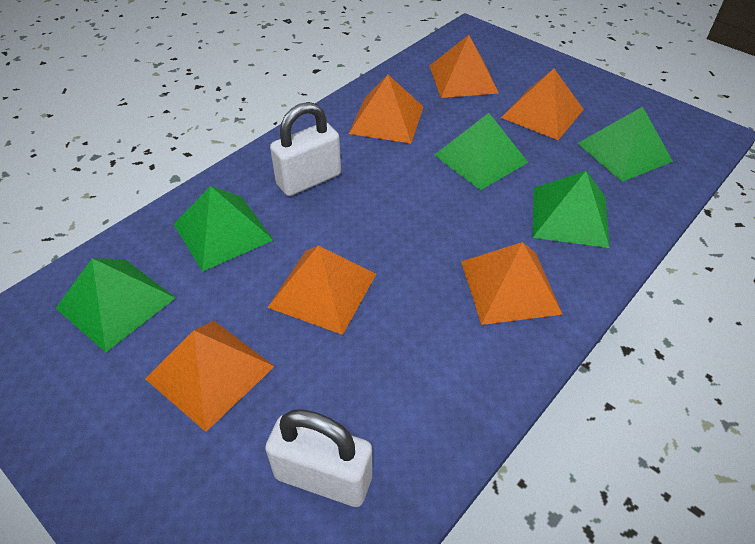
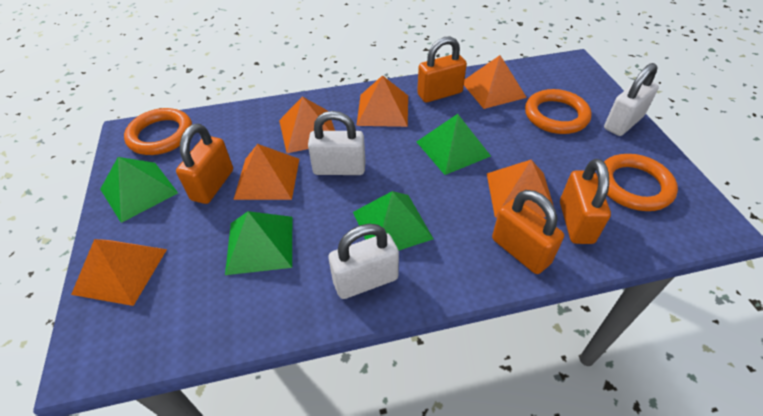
green pyramid: 5 -> 4
orange padlock: 0 -> 4
orange ring: 0 -> 3
white padlock: 2 -> 3

